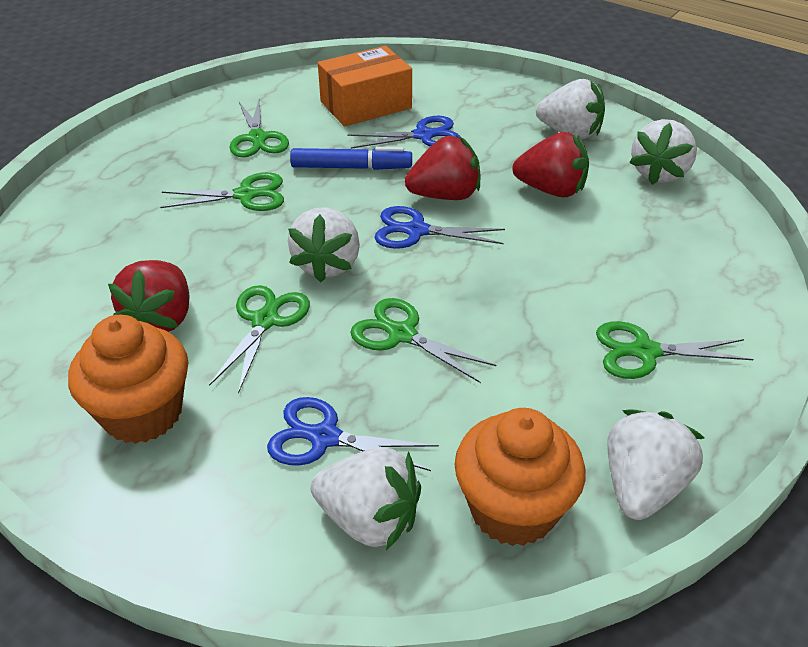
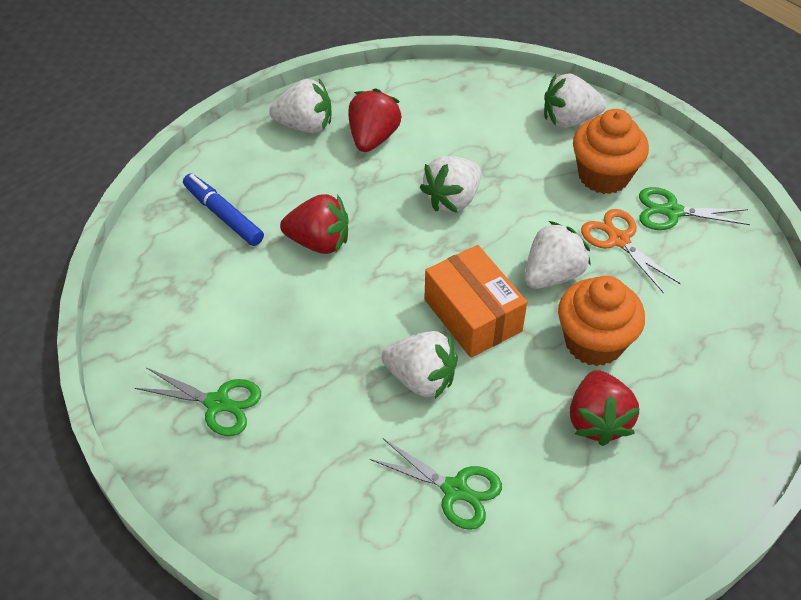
blue scissors: 3 -> 0
green scissors: 5 -> 3
orange scissors: 0 -> 1

